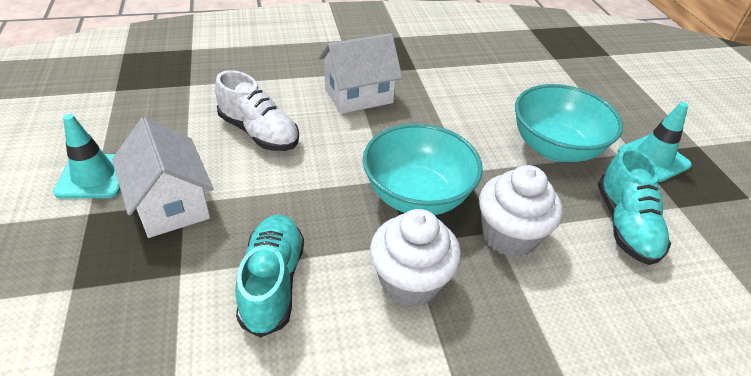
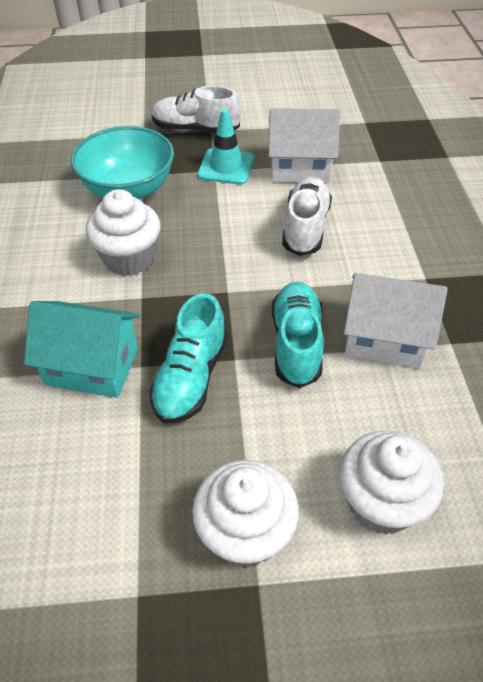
turquoise bowl: 2 -> 1
turquoise house: 0 -> 1
turquoise traffic cone: 2 -> 1
white cupcake: 2 -> 3
white shoe: 1 -> 2

